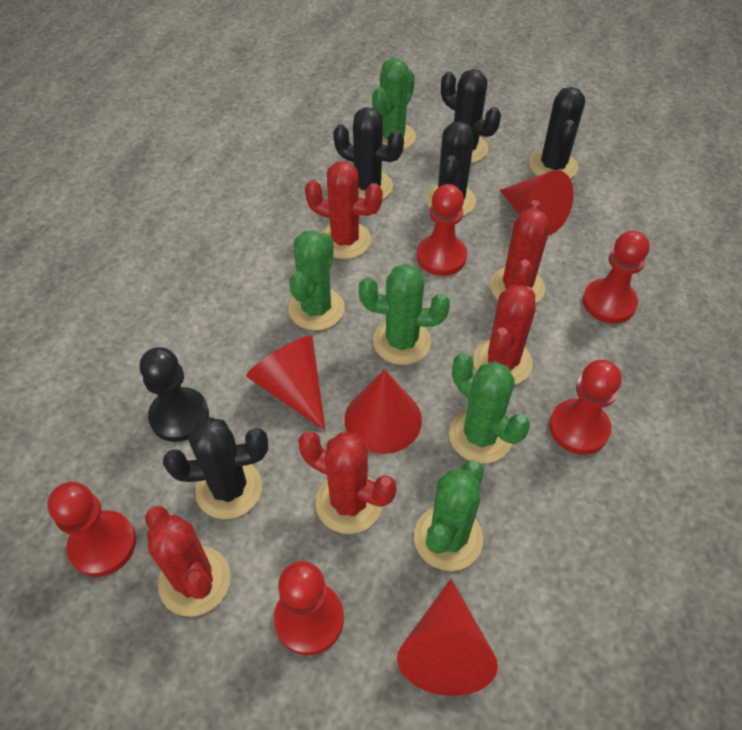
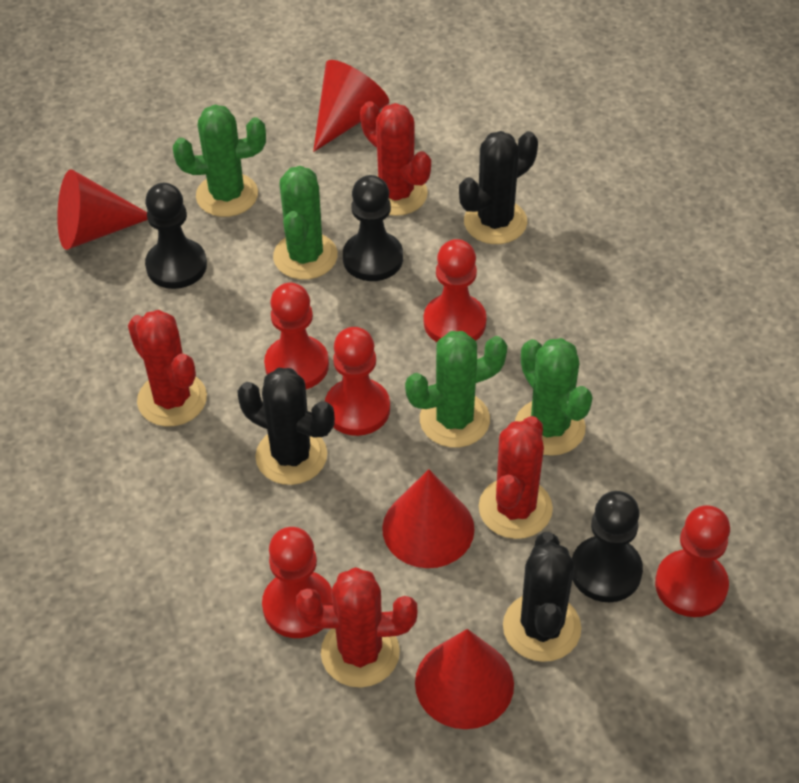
black cactus: 5 -> 3
black pawn: 1 -> 3
green cactus: 5 -> 4
red cactus: 5 -> 4

